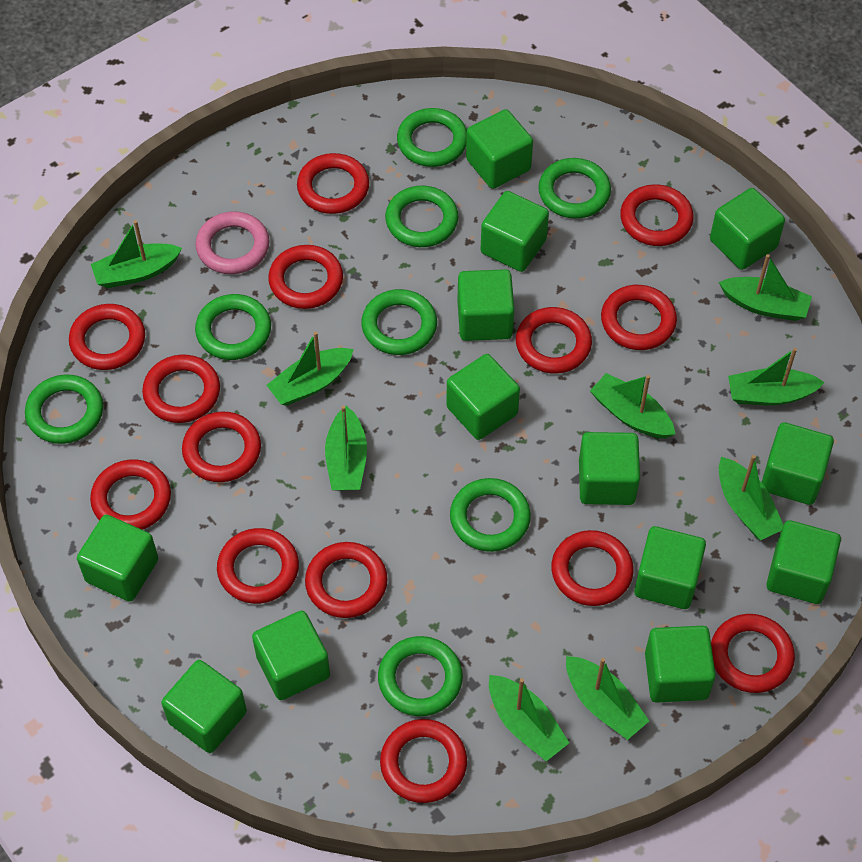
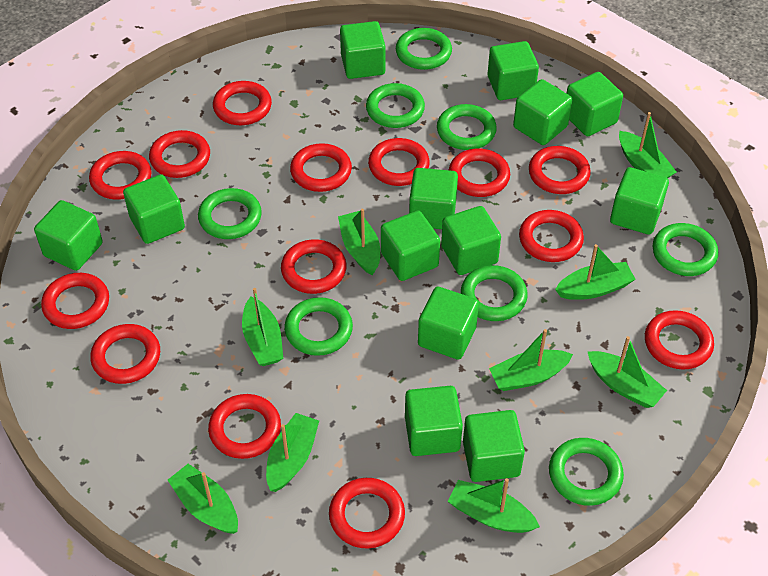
pink ring: 1 -> 0

